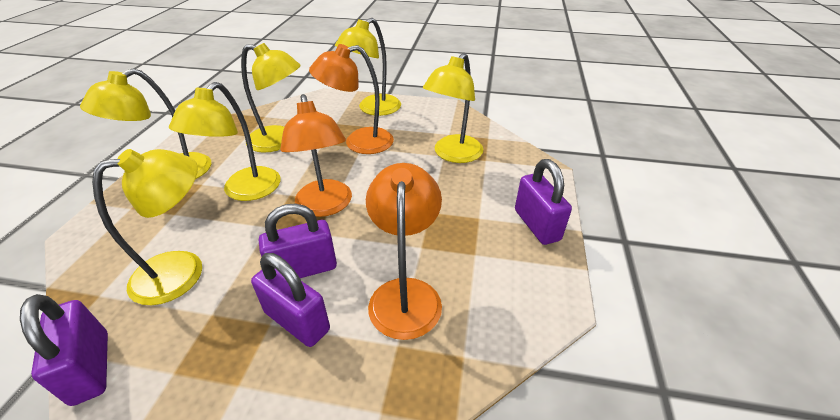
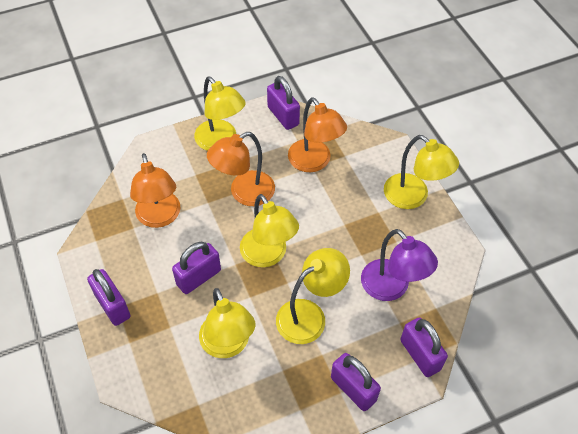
purple lamp: 0 -> 1
purple padlock: 4 -> 5
yellow lamp: 6 -> 5

